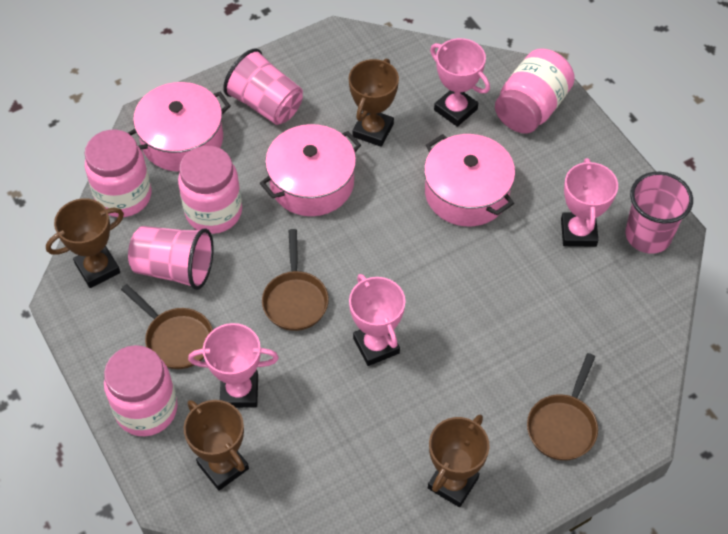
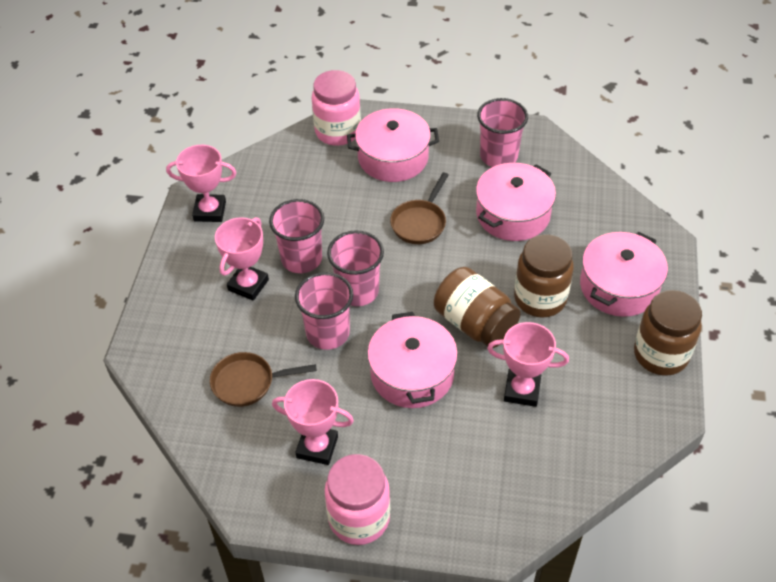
brown jar: 0 -> 3
brown pan: 3 -> 2
brown trophy: 4 -> 0
pink cup: 3 -> 4
pink jar: 4 -> 2
pink pot: 3 -> 4

